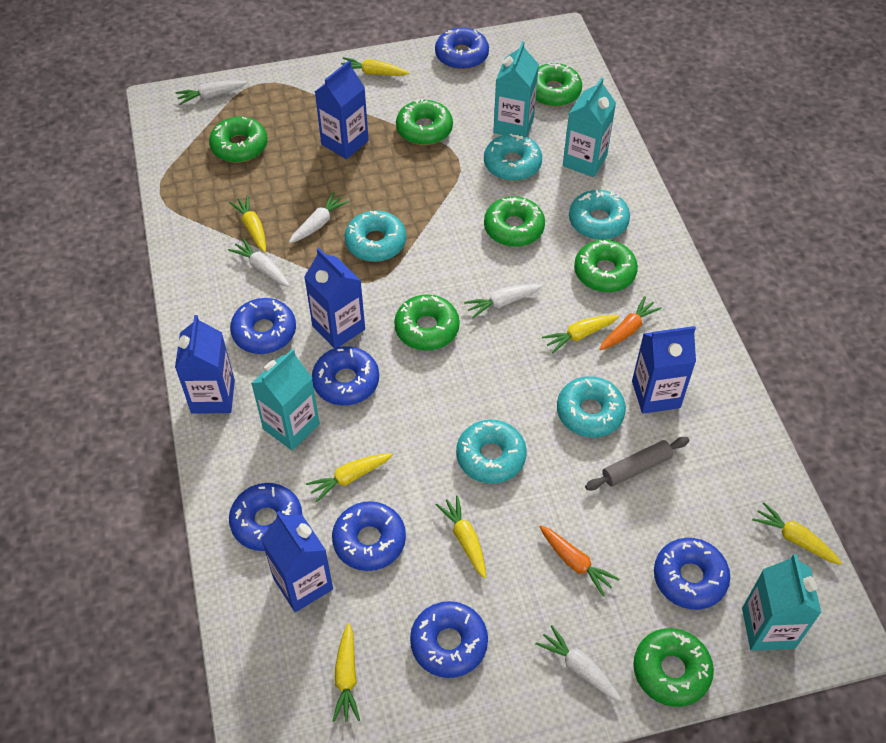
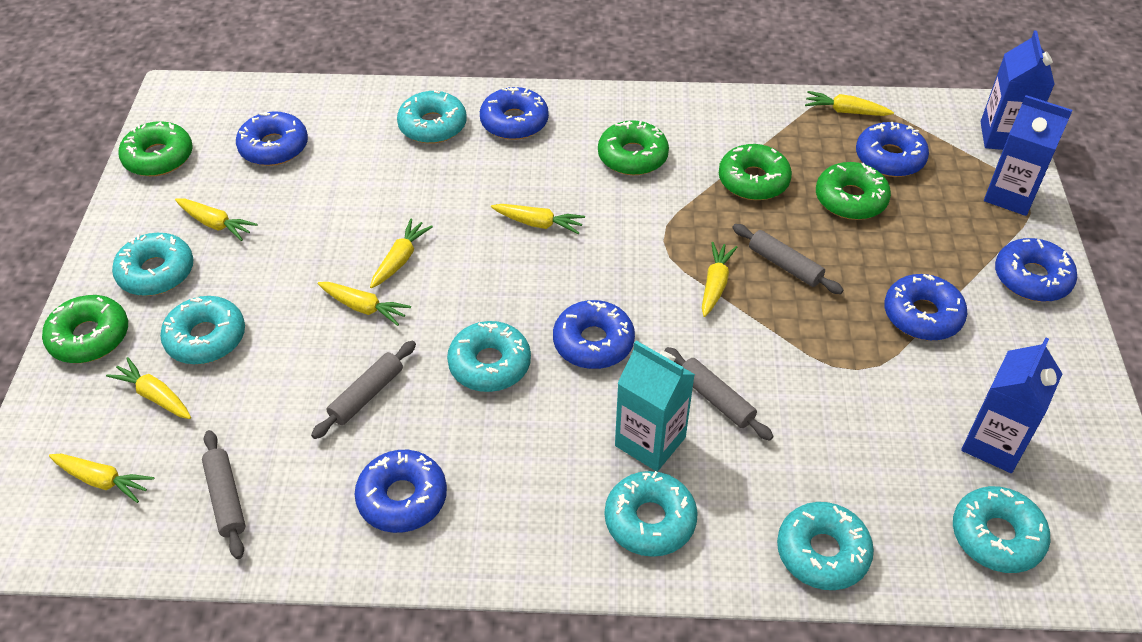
blue carton: 5 -> 3
green donut: 7 -> 5
grey rolling pin: 1 -> 4
orange carrot: 2 -> 0
turquoise carton: 4 -> 1
turquoise donut: 5 -> 7
white carrot: 5 -> 0
yellow carrot: 7 -> 8

